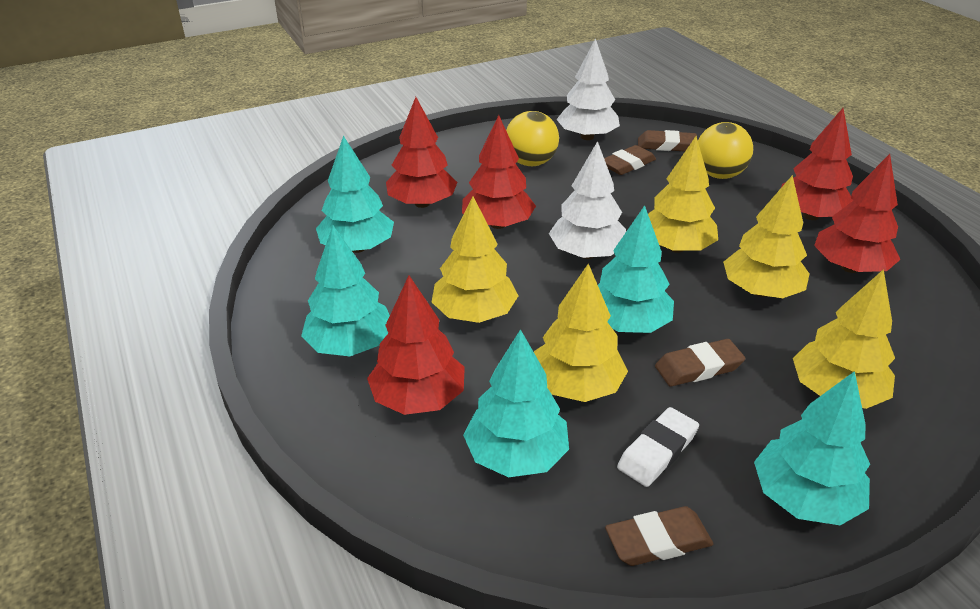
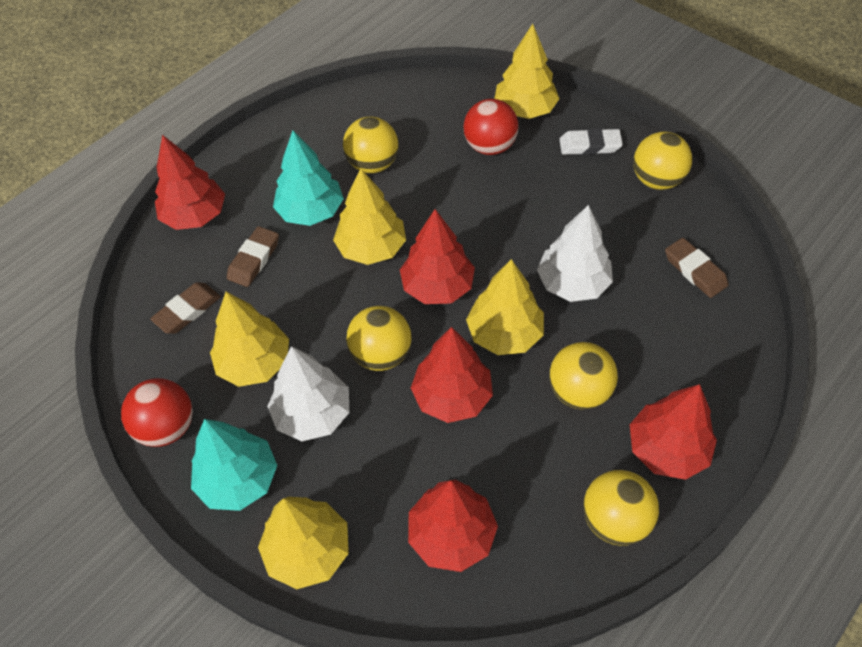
brown eraser: 4 -> 3
red ball: 0 -> 2
turquoise tree: 5 -> 2
yellow ball: 2 -> 5

